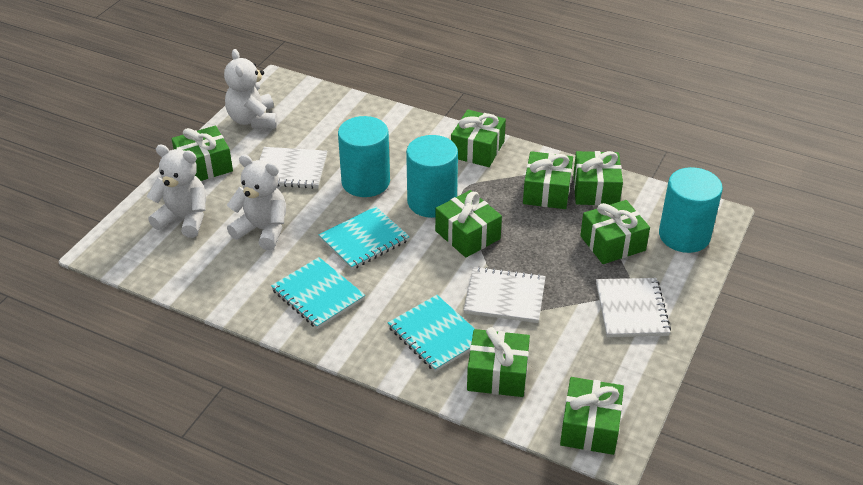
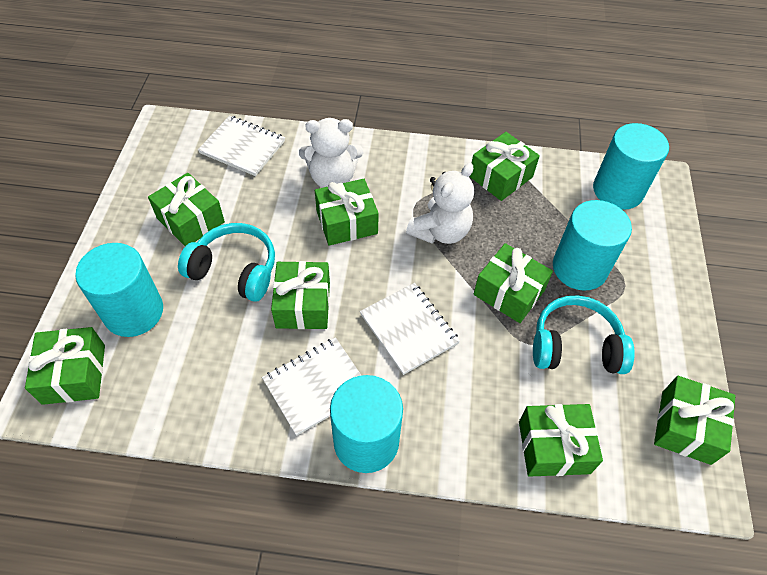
turquoise cylinder: 3 -> 4
turquoise headphones: 0 -> 2
turquoise notebook: 3 -> 0
white teddy bear: 3 -> 2

